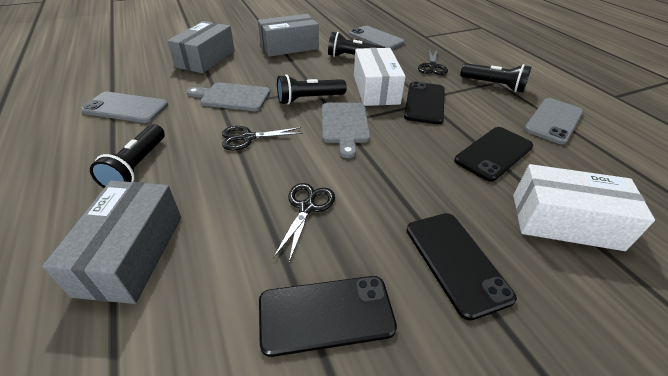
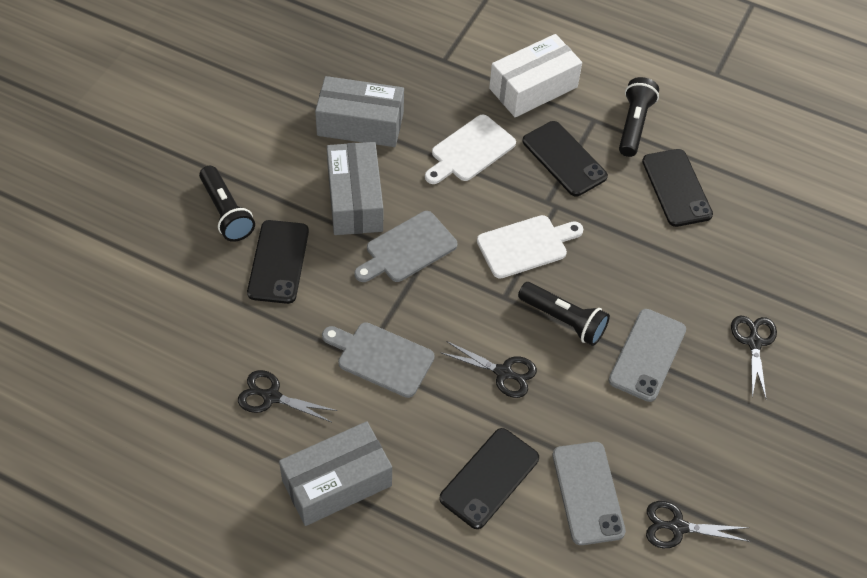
black flashlight: 4 -> 3
black scissors: 3 -> 4
grey phone: 3 -> 2
white box: 2 -> 1
white cutting board: 0 -> 2

